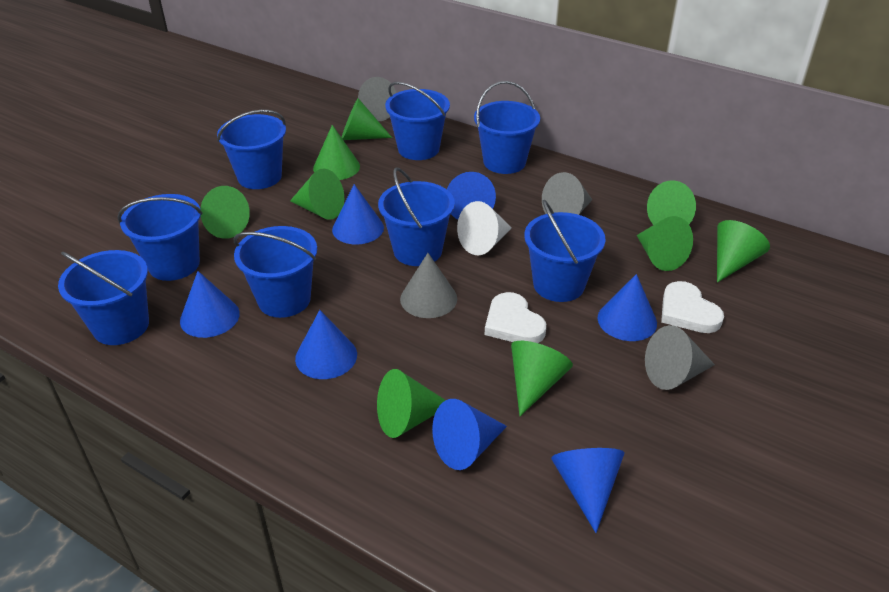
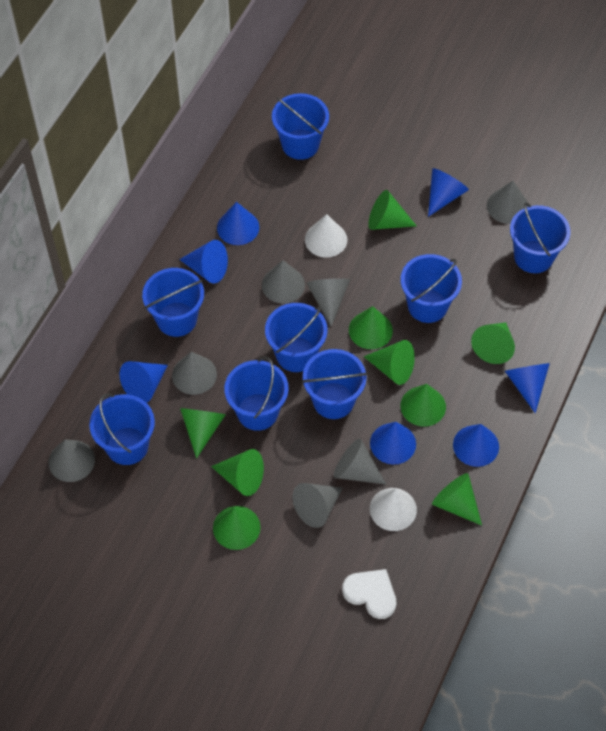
grey cone: 4 -> 7
white cone: 1 -> 2
white heart: 2 -> 1

